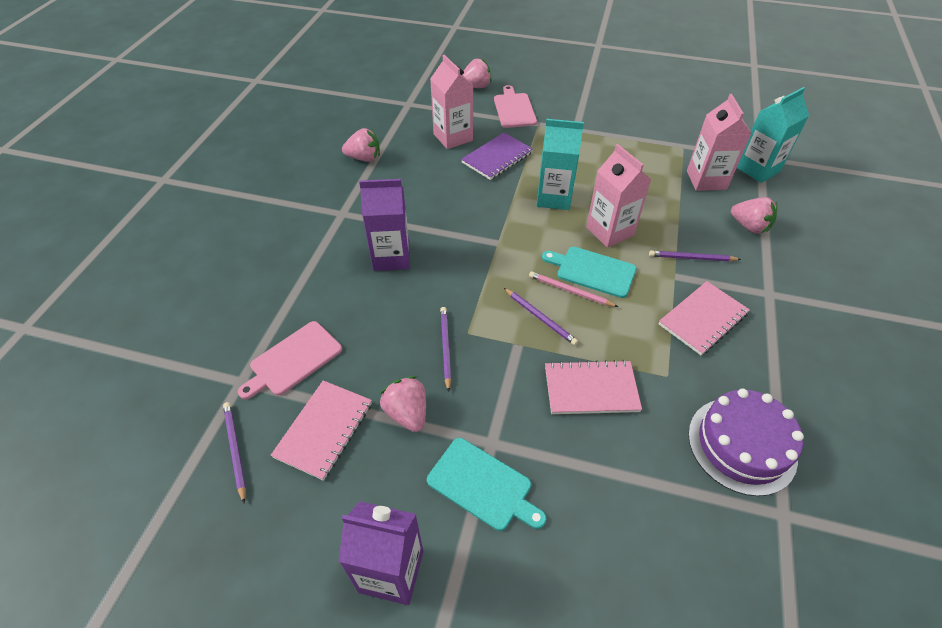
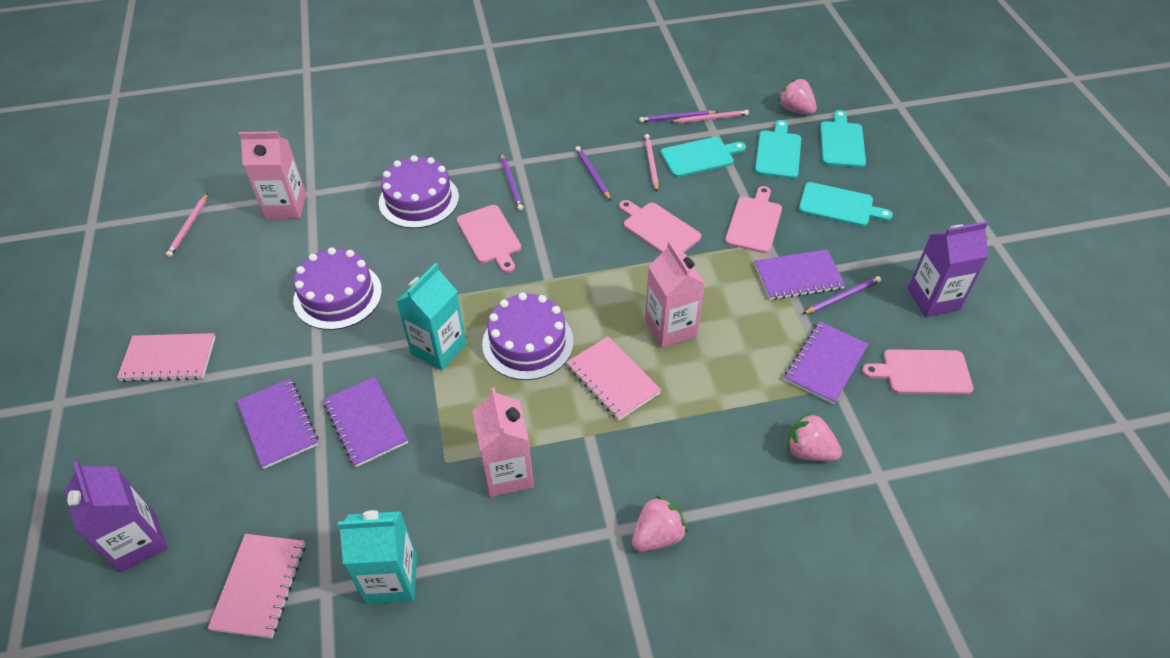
pink cutting board: 2 -> 4
pink pencil: 1 -> 3
pink strawberry: 4 -> 3
purple cake: 1 -> 3
purple notebook: 1 -> 4
turquoise cutting board: 2 -> 4

